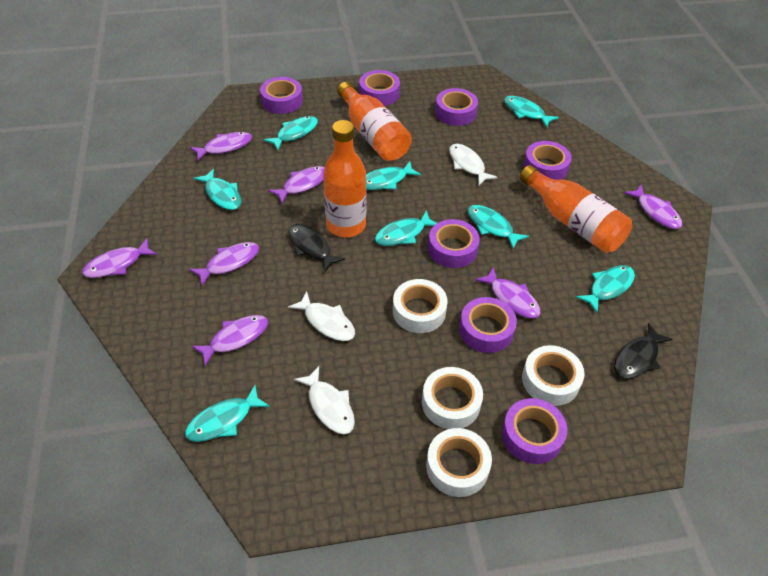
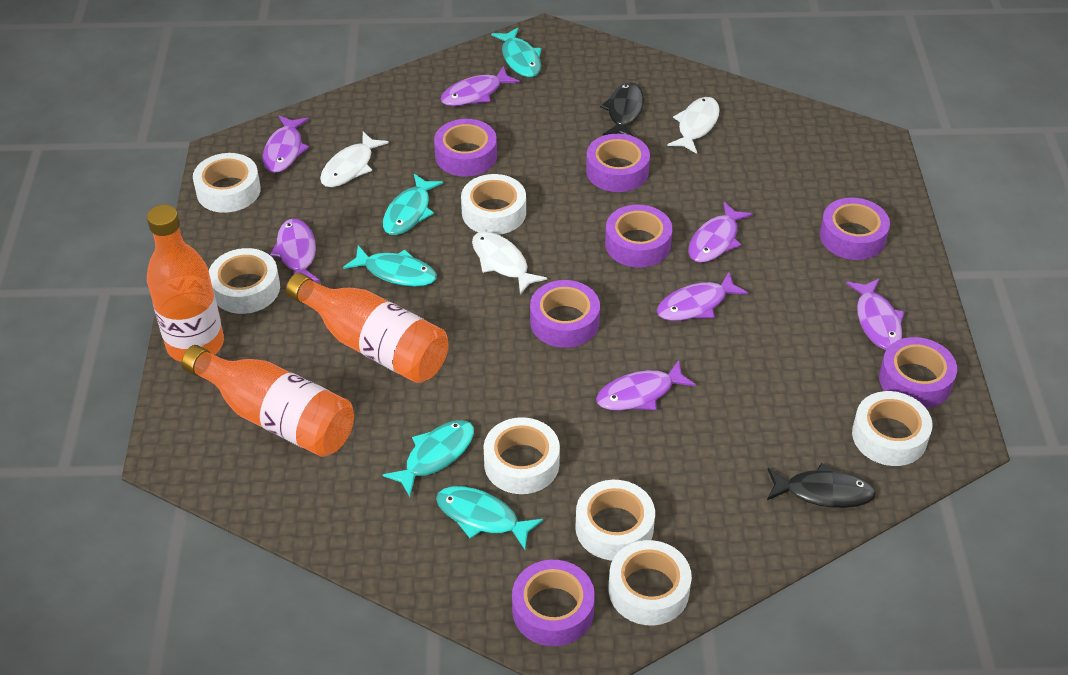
turquoise fish: 8 -> 5
white tape: 4 -> 7

